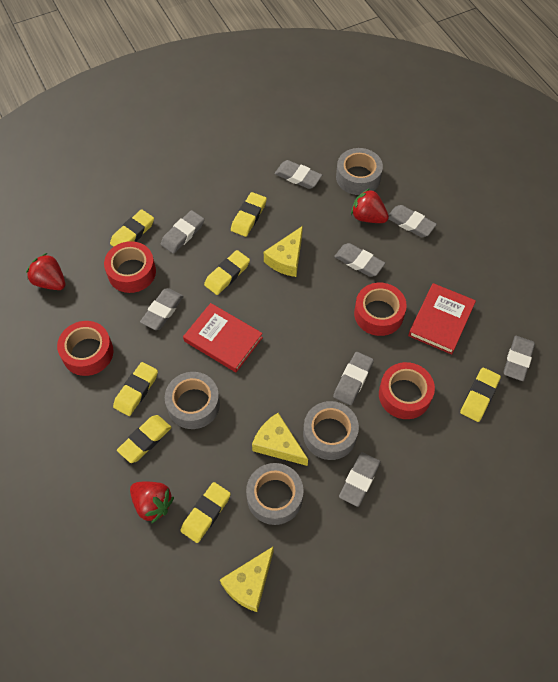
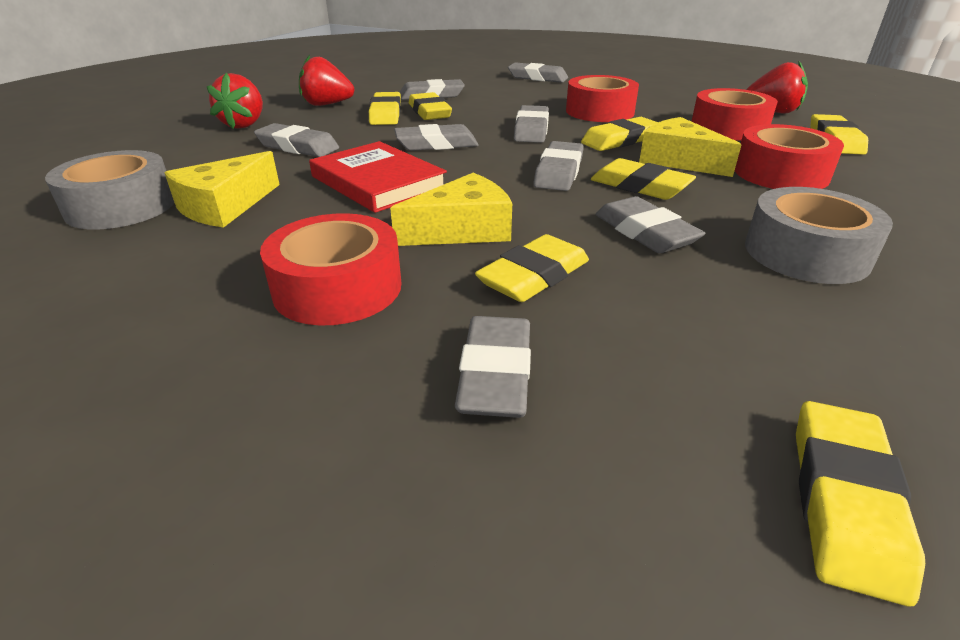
grey tape: 4 -> 2
red book: 2 -> 1

